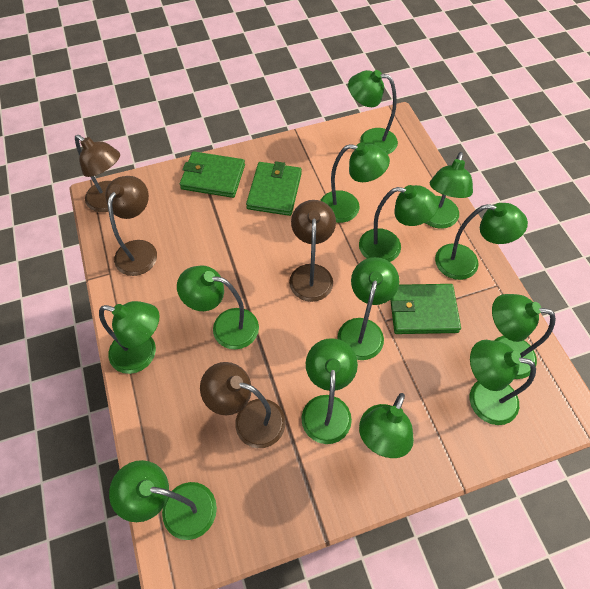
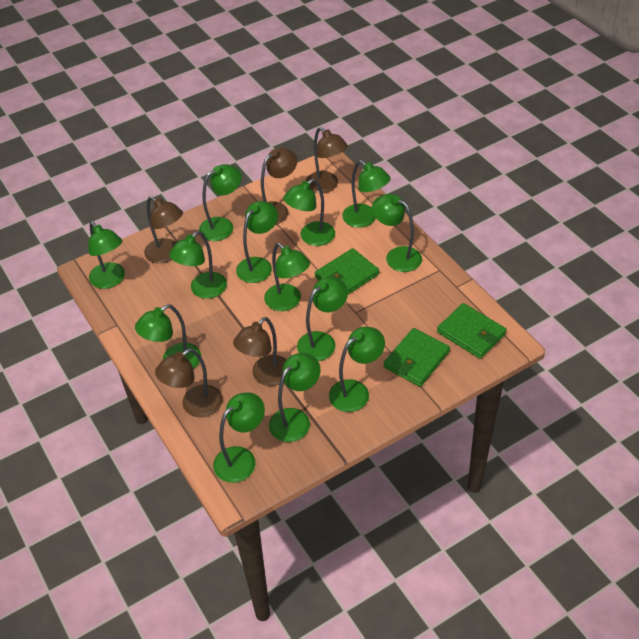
brown lamp: 4 -> 5

